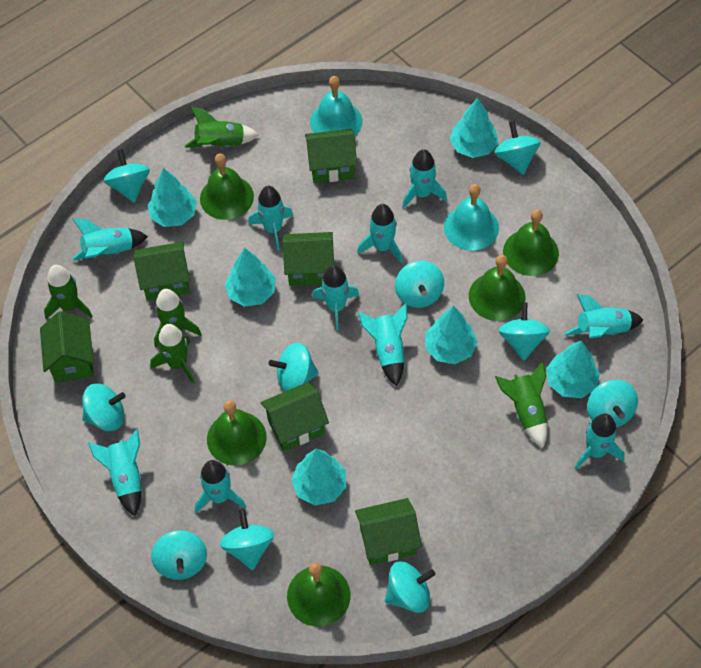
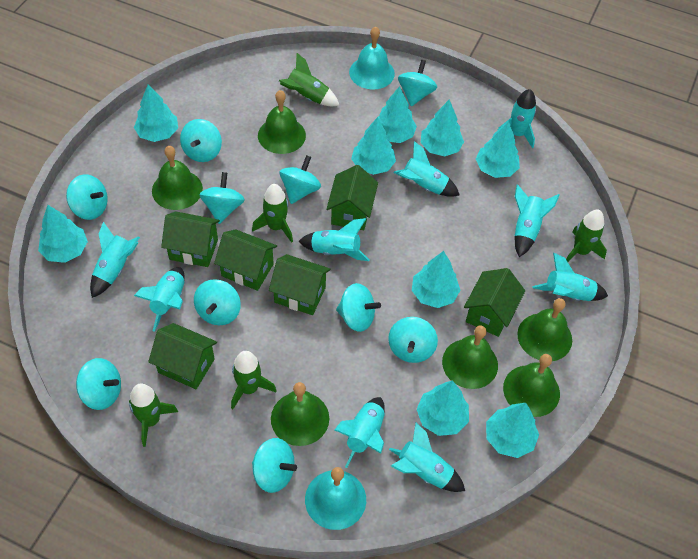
green bell: 5 -> 6
turquoise rocket: 10 -> 9
turquoise tree: 6 -> 9

